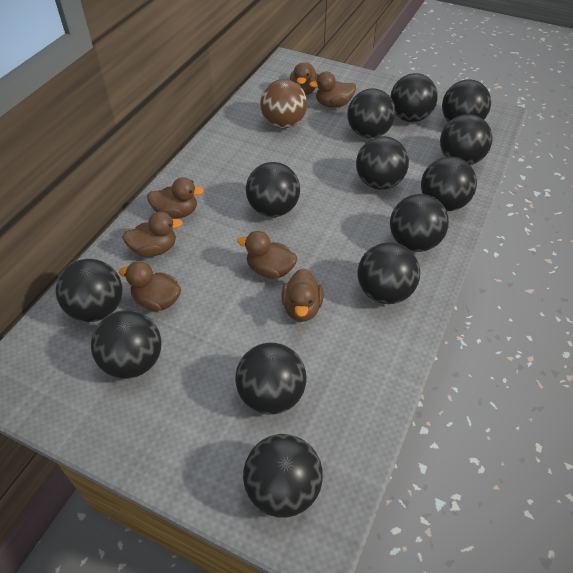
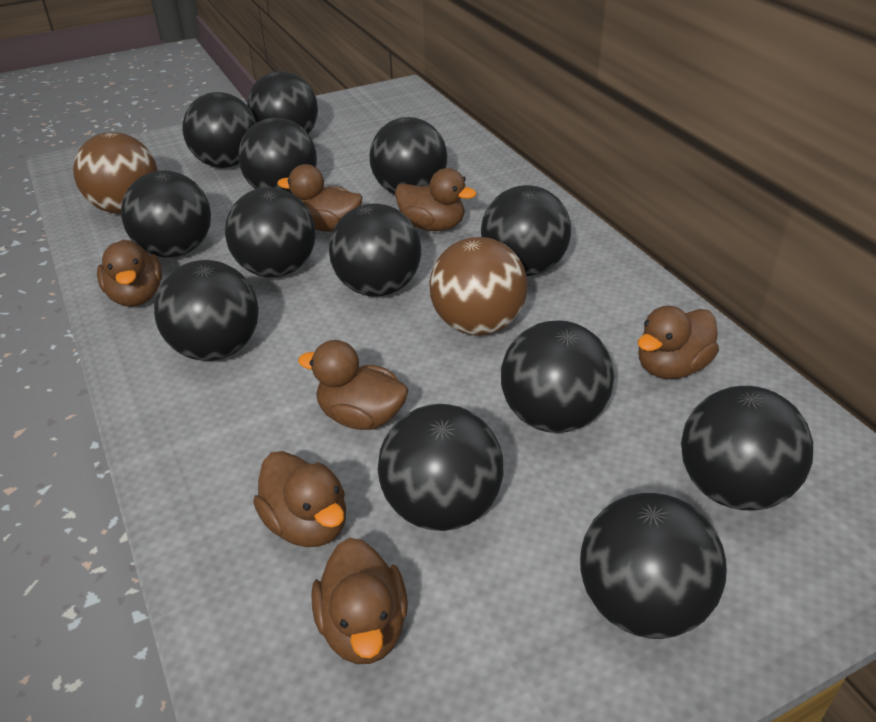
brown ball: 1 -> 2

